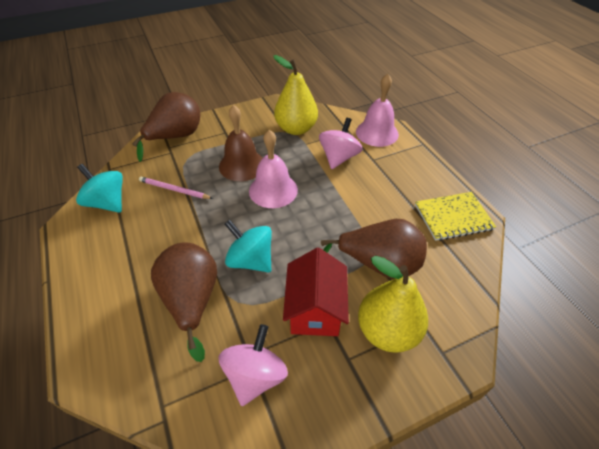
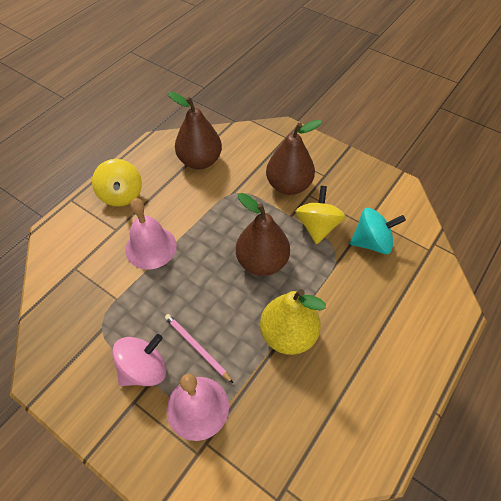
brown bell: 1 -> 0
pink spinning top: 2 -> 1
red house: 1 -> 0
turquoise spinning top: 2 -> 1
yellow notebook: 1 -> 0
yellow pear: 2 -> 1
yellow spinning top: 0 -> 2

